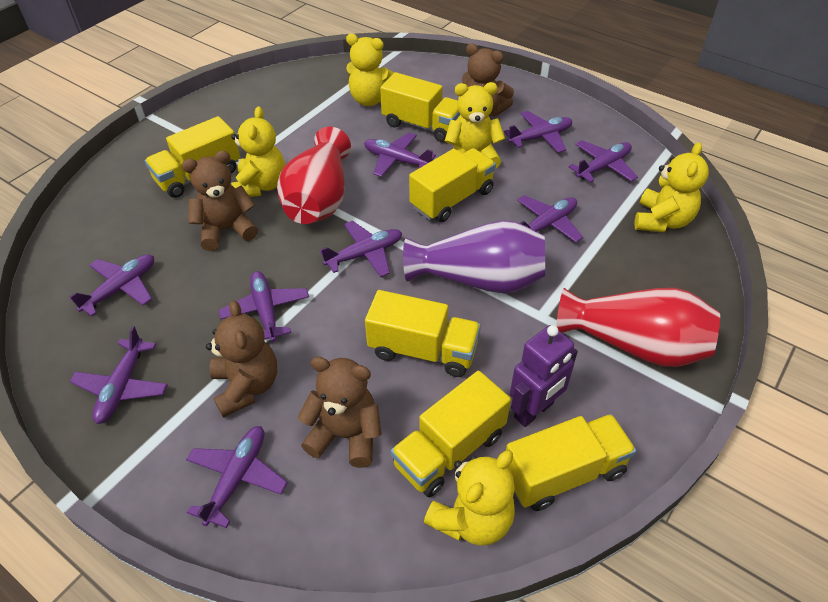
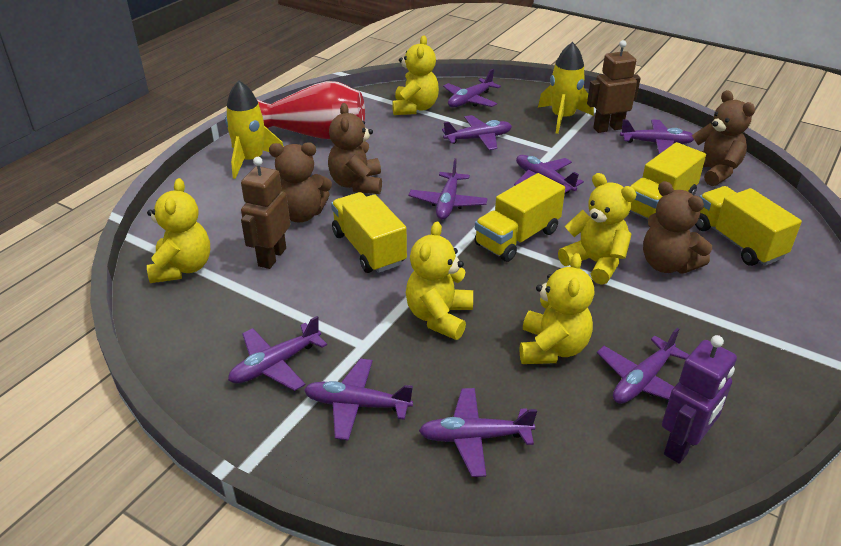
brown robot: 0 -> 2
purple vase: 1 -> 0
red vase: 2 -> 1
yellow rocket: 0 -> 2
yellow truck: 6 -> 4

